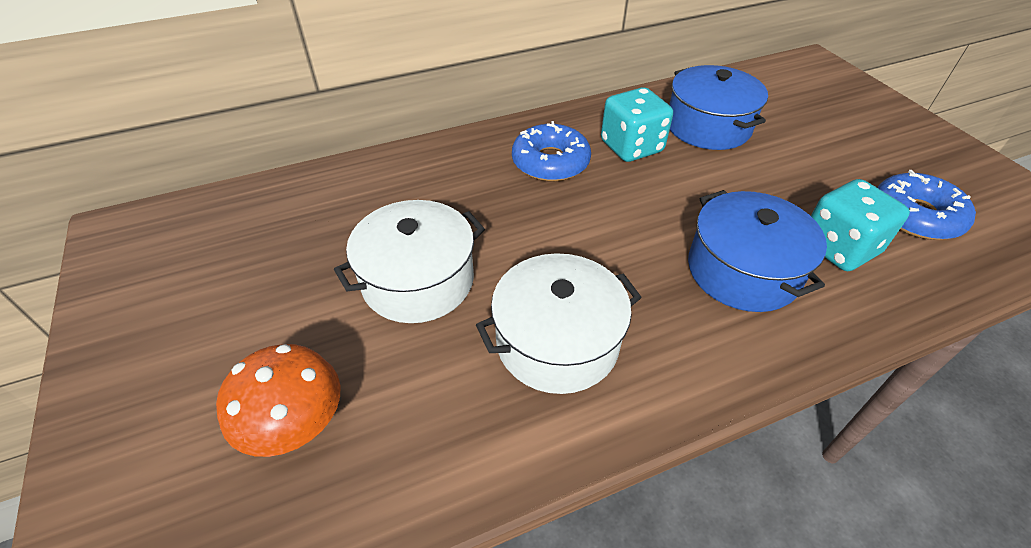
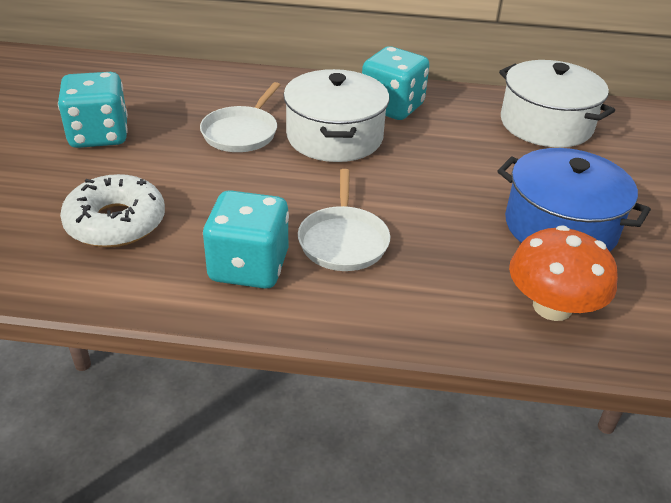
blue donut: 2 -> 0
blue pot: 2 -> 1
turquoise dice: 2 -> 3
white donut: 0 -> 1
white pan: 0 -> 2

